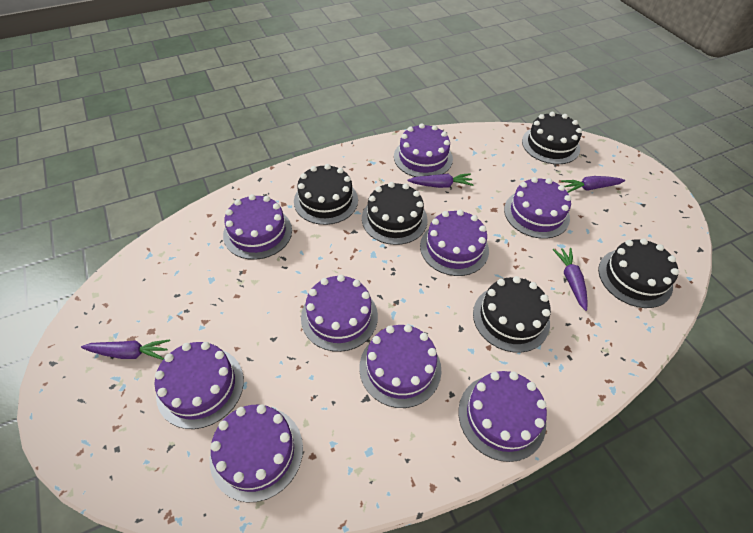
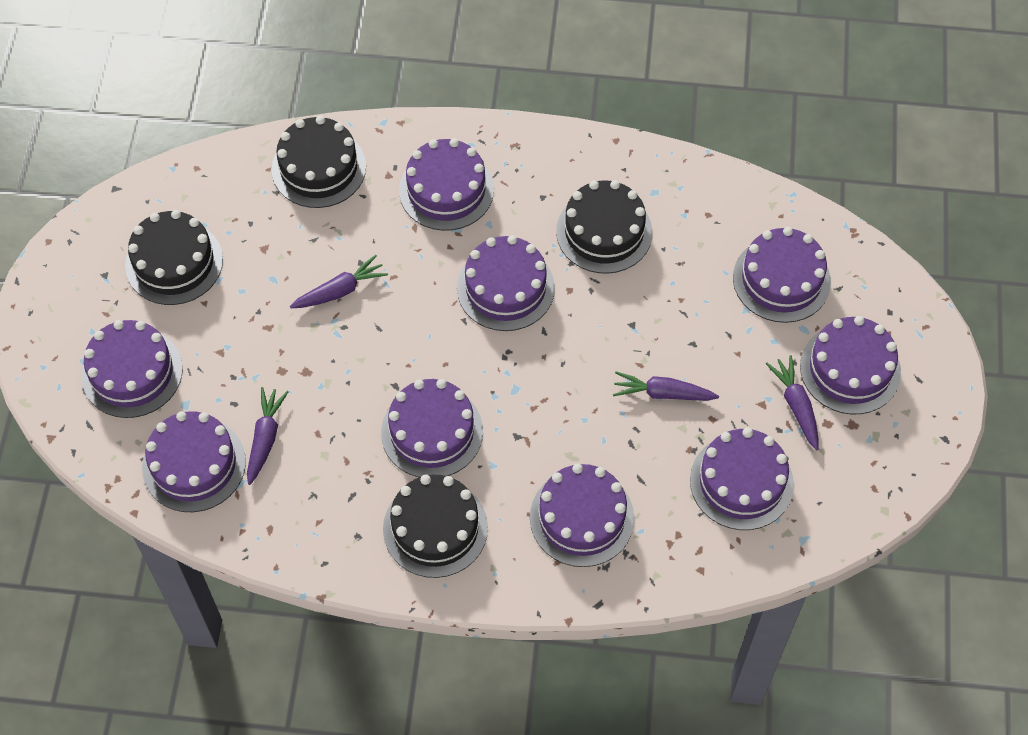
black cake: 5 -> 4

